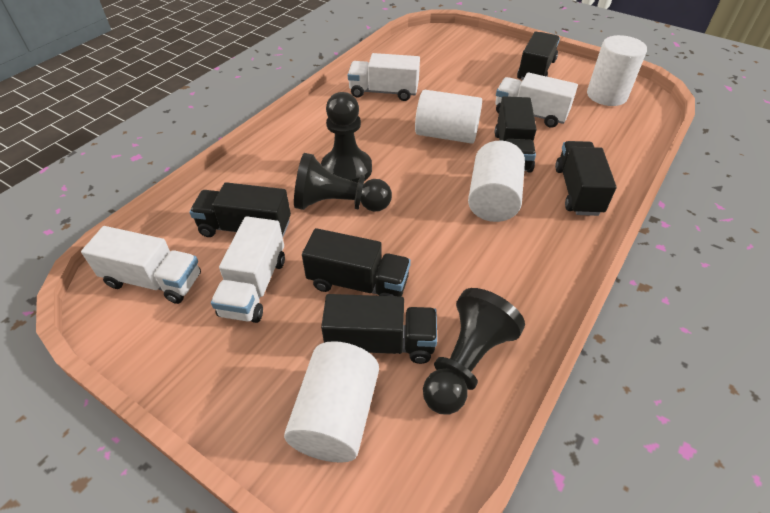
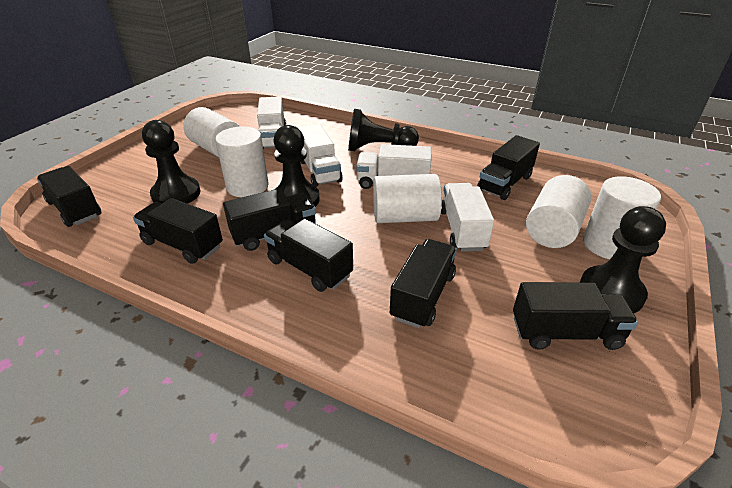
black pawn: 3 -> 4
black truck: 6 -> 7
white cylinder: 4 -> 5

